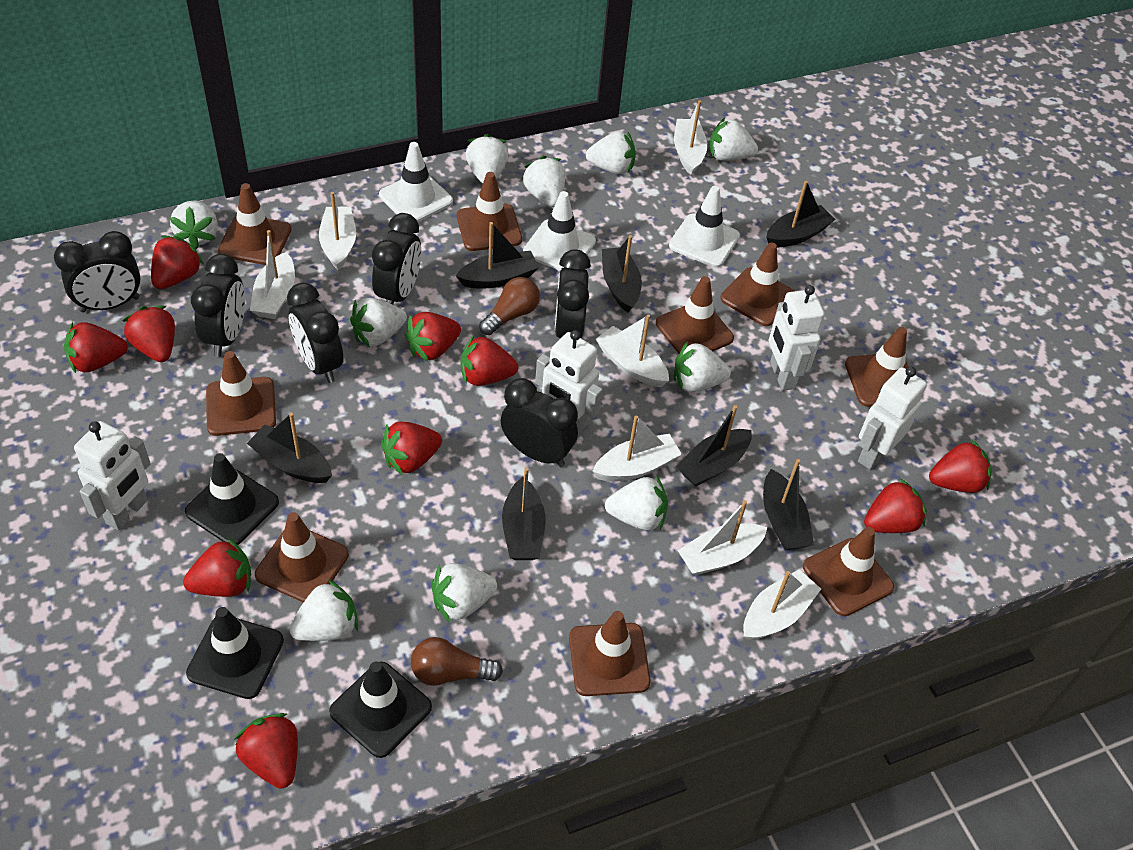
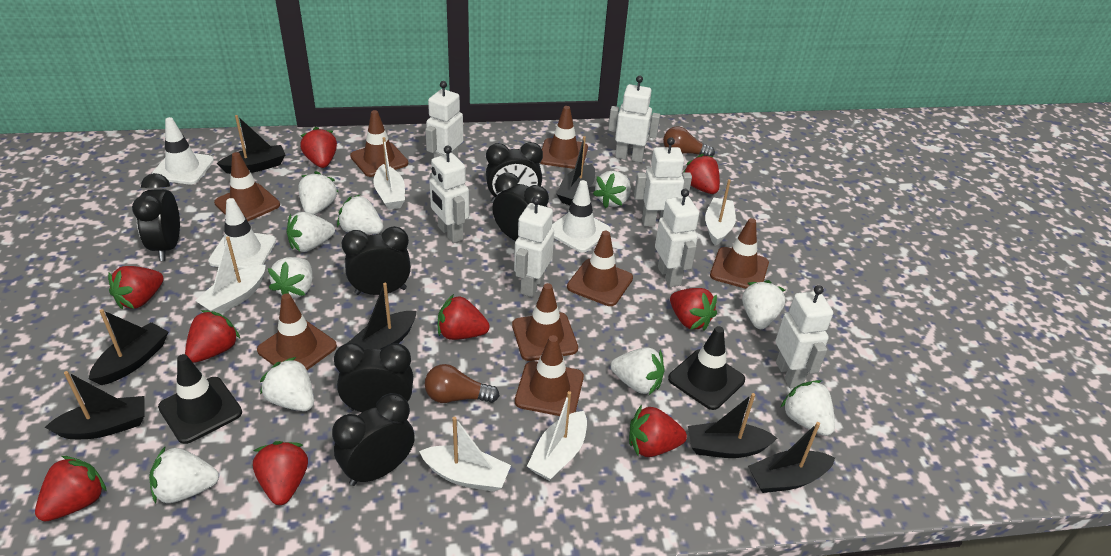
black traffic cone: 3 -> 2
brown traffic cone: 9 -> 8
red strawberry: 10 -> 9
white boat: 7 -> 5
white robot: 4 -> 7

